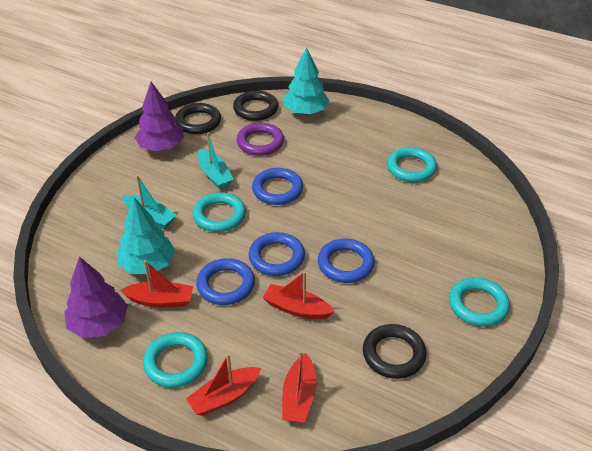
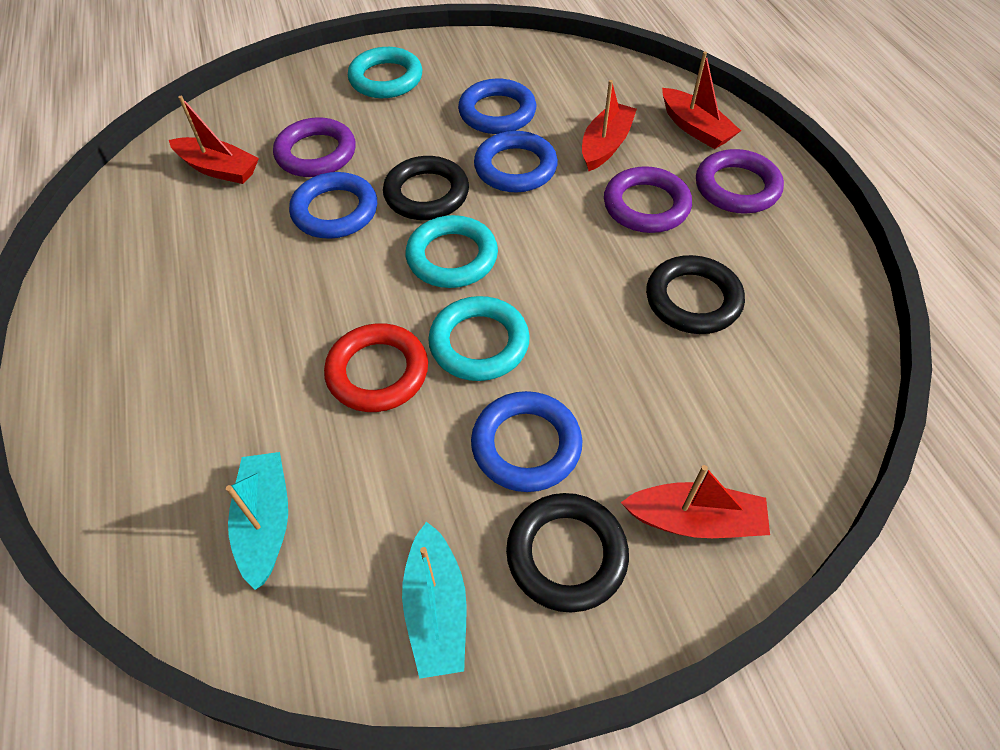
purple ring: 1 -> 3
purple tree: 2 -> 0
red ring: 0 -> 1
turquoise ring: 4 -> 3
turquoise tree: 2 -> 0

